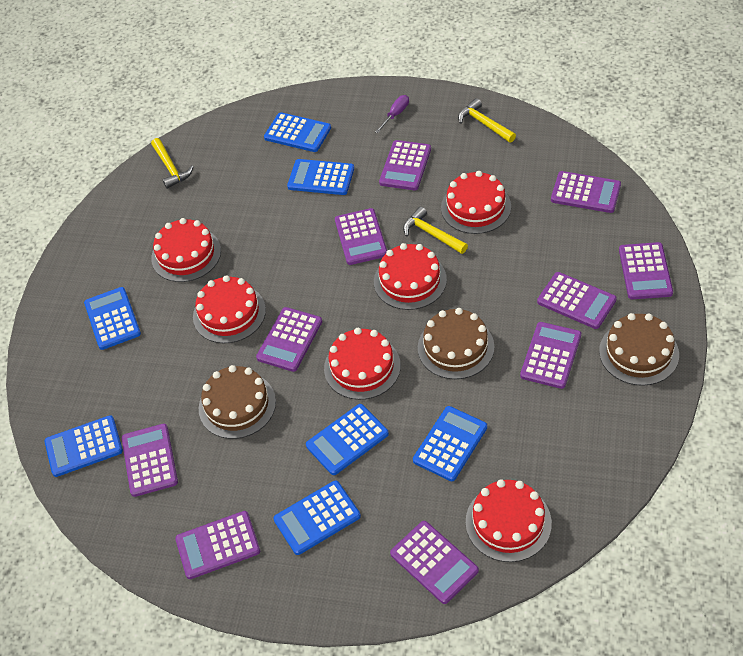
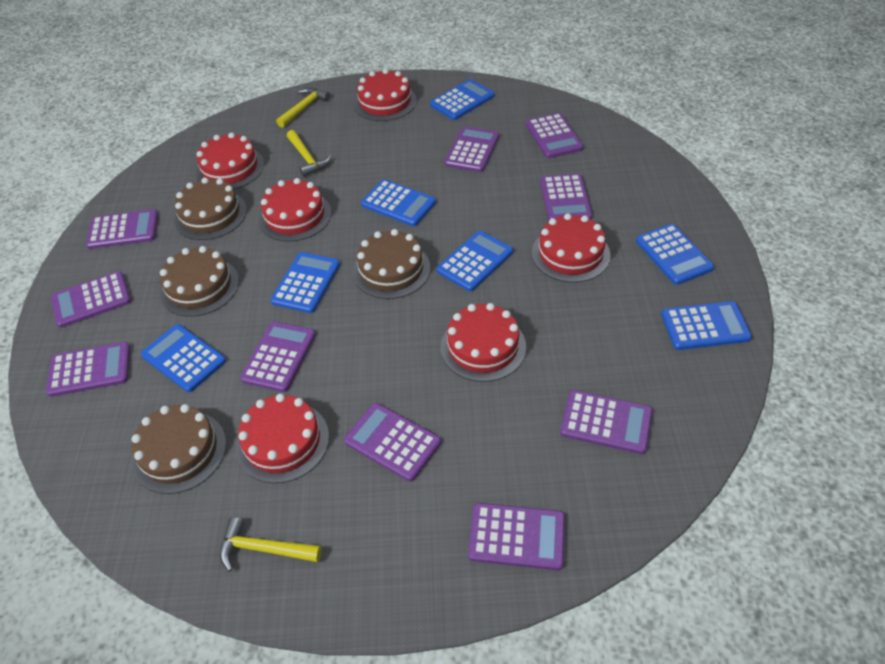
brown cake: 3 -> 4
purple screwdriver: 1 -> 0

